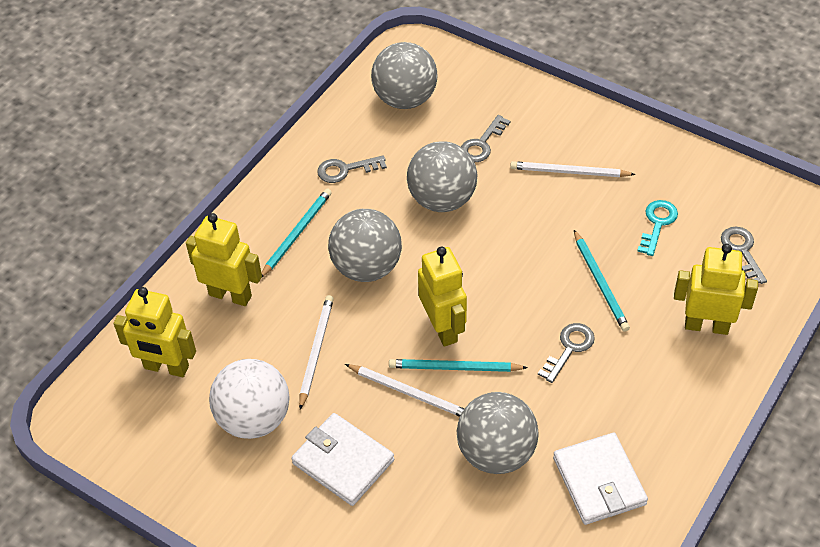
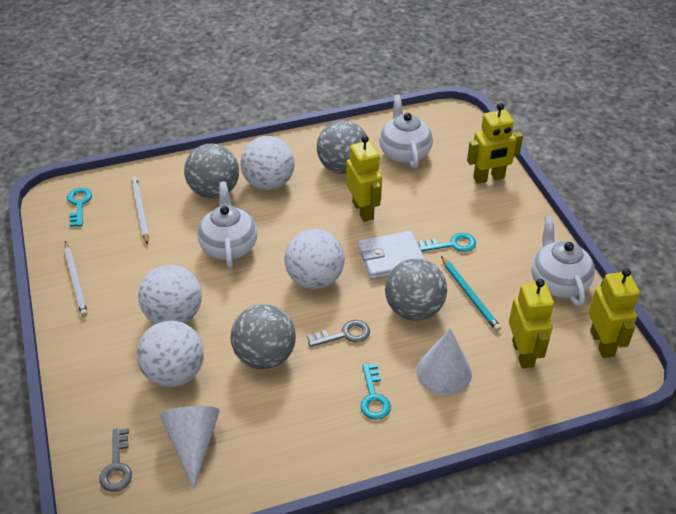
grey key: 4 -> 2
turquoise key: 1 -> 3
turquoise pencil: 3 -> 1
white ball: 1 -> 4
white cone: 0 -> 2
white pencil: 3 -> 2
white teapot: 0 -> 3
white wallet: 2 -> 1

